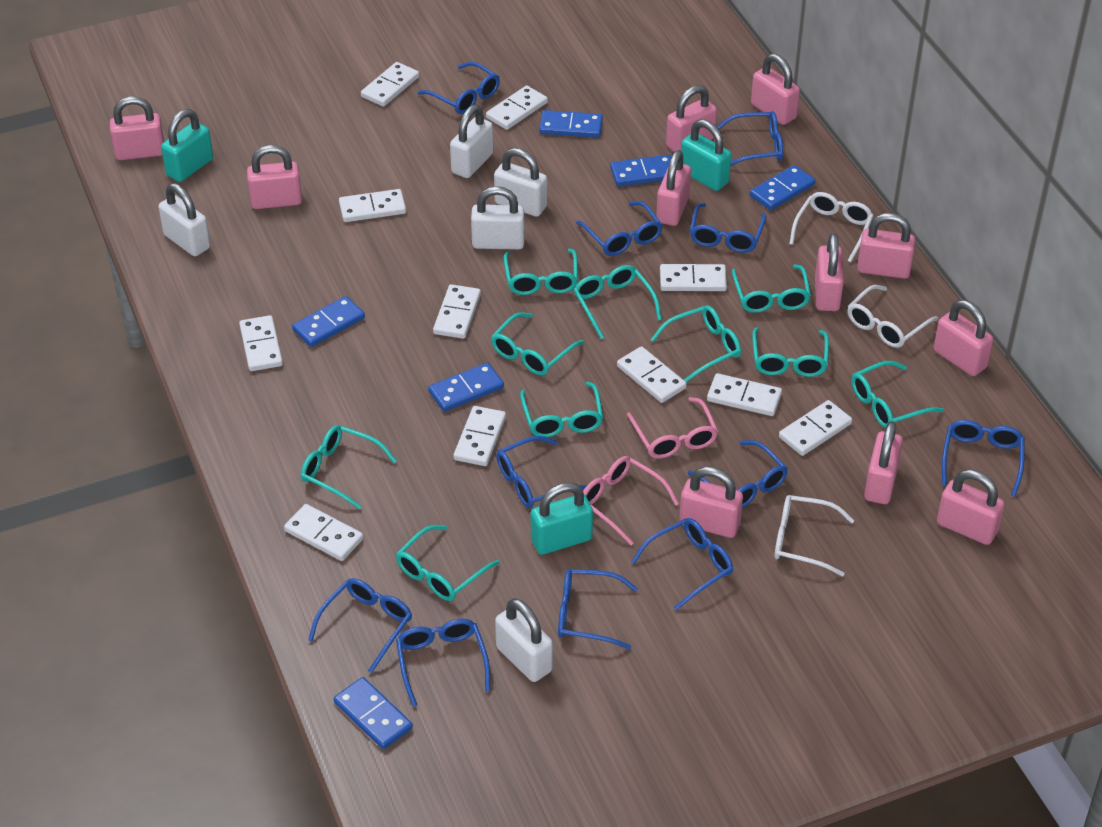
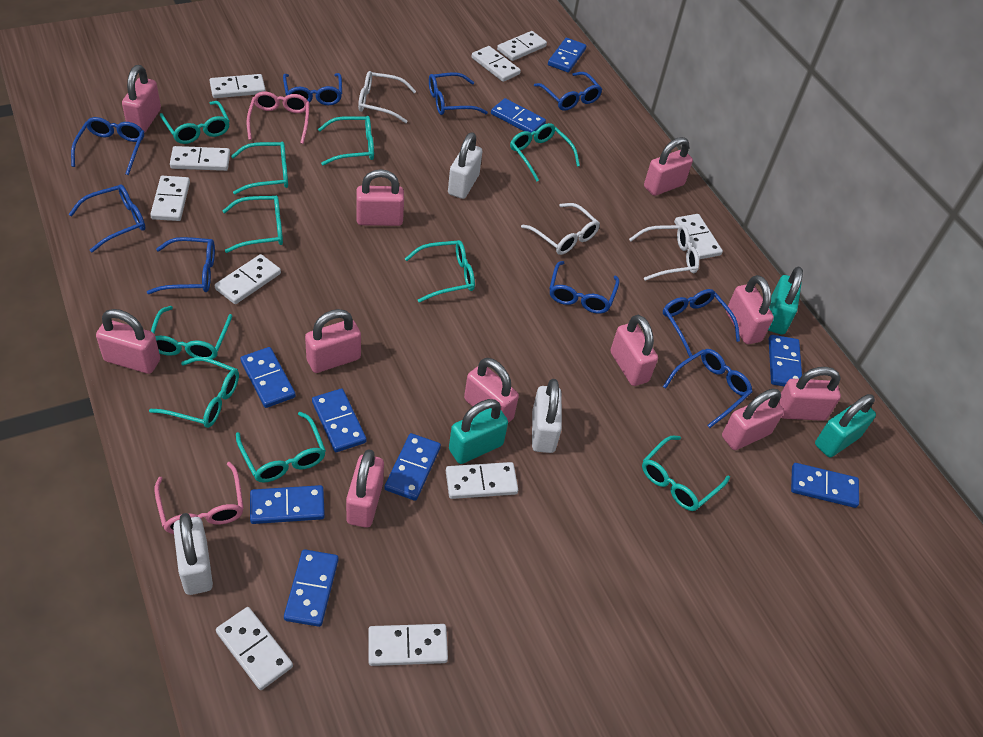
blue domino: 6 -> 9
blue glasses: 11 -> 9
white domino: 11 -> 10
white padlock: 5 -> 3

